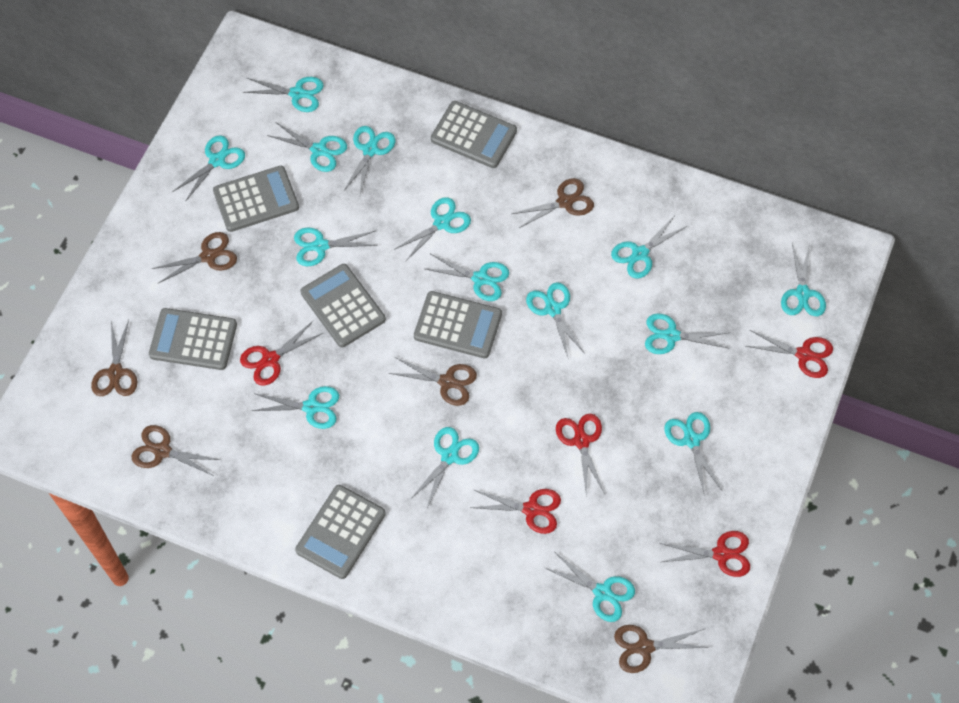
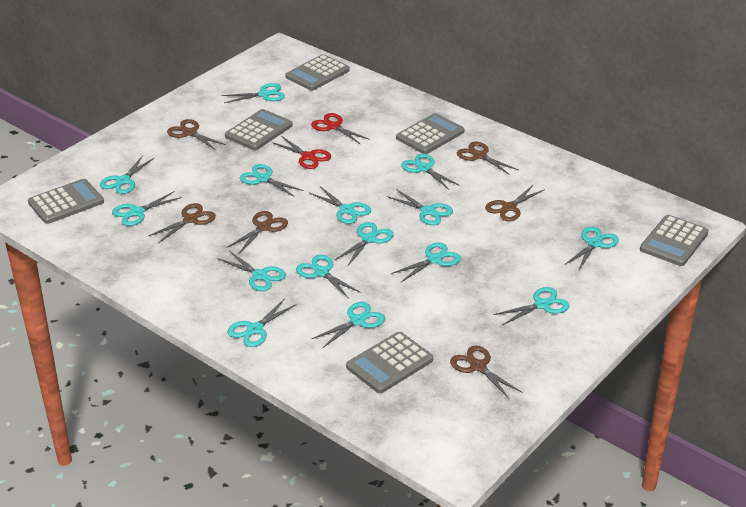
red scissors: 5 -> 2

